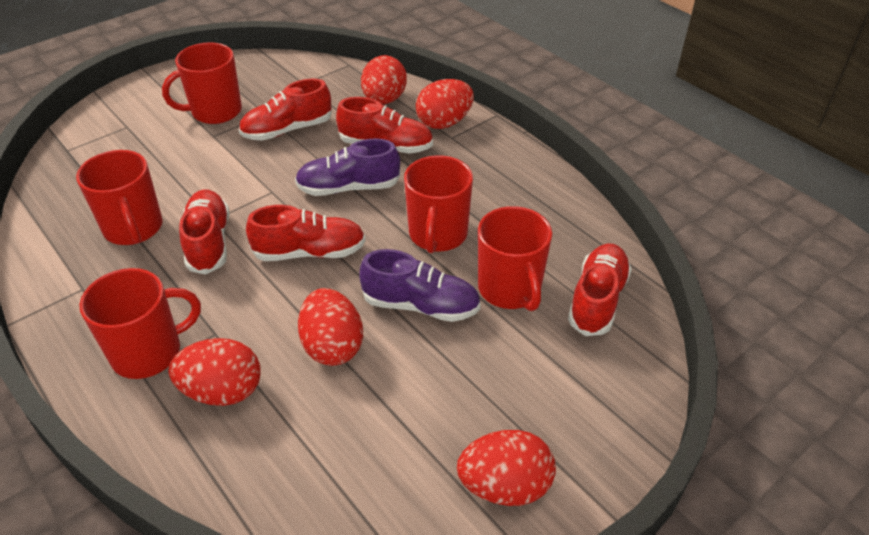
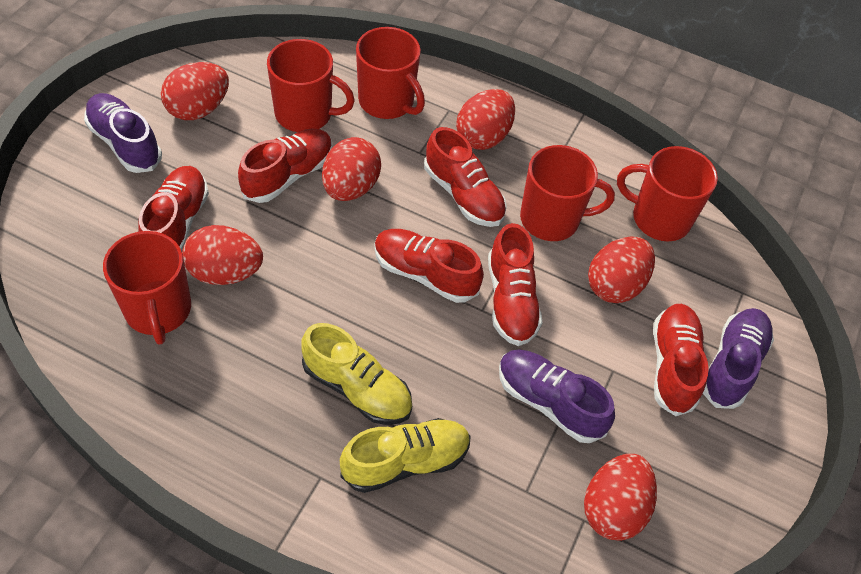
purple shoe: 2 -> 3
red egg: 5 -> 6
red shoe: 5 -> 6
yellow shoe: 0 -> 2

